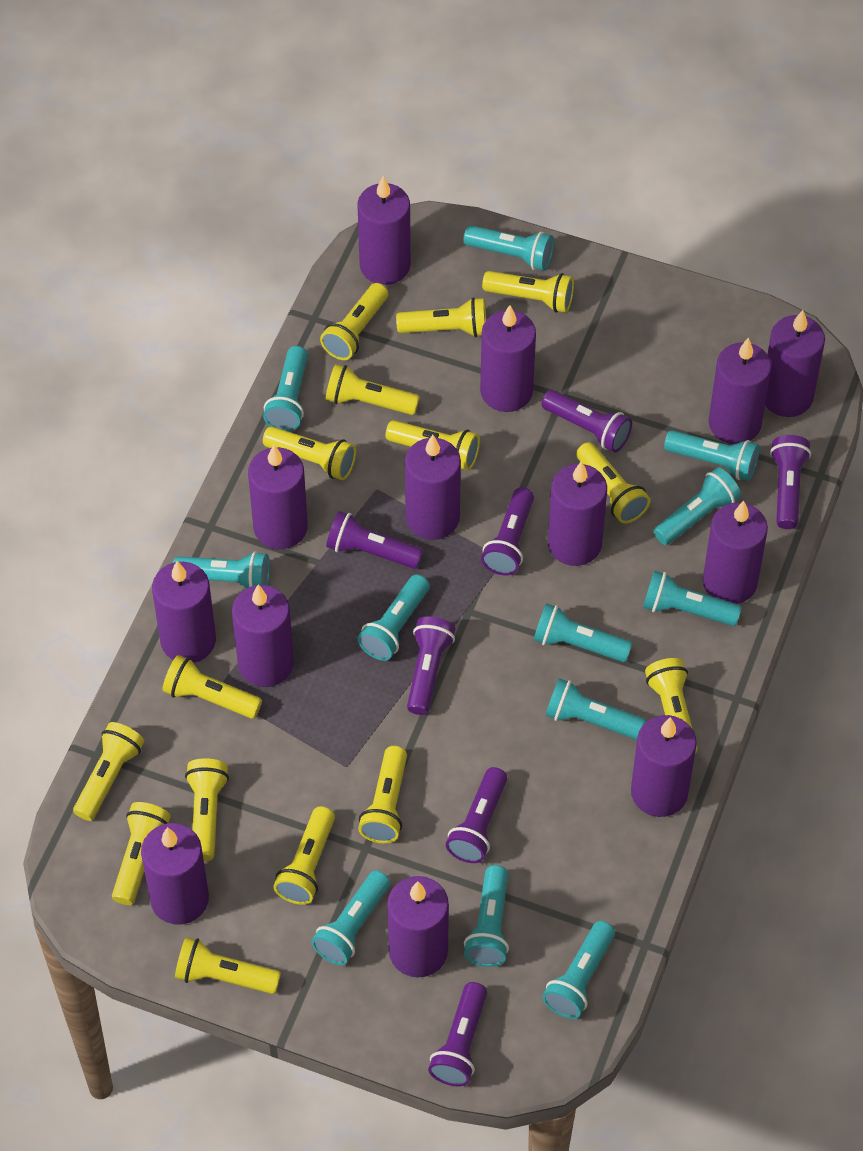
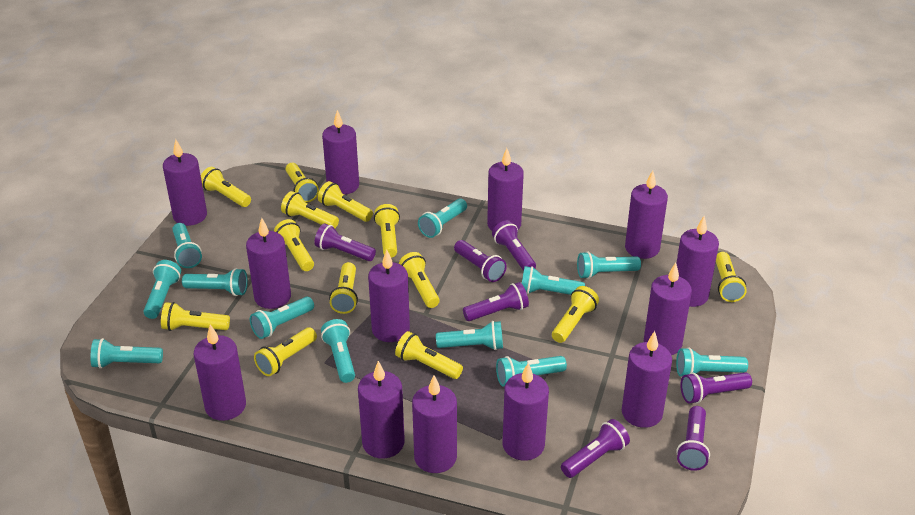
yellow flashlight: 15 -> 13

